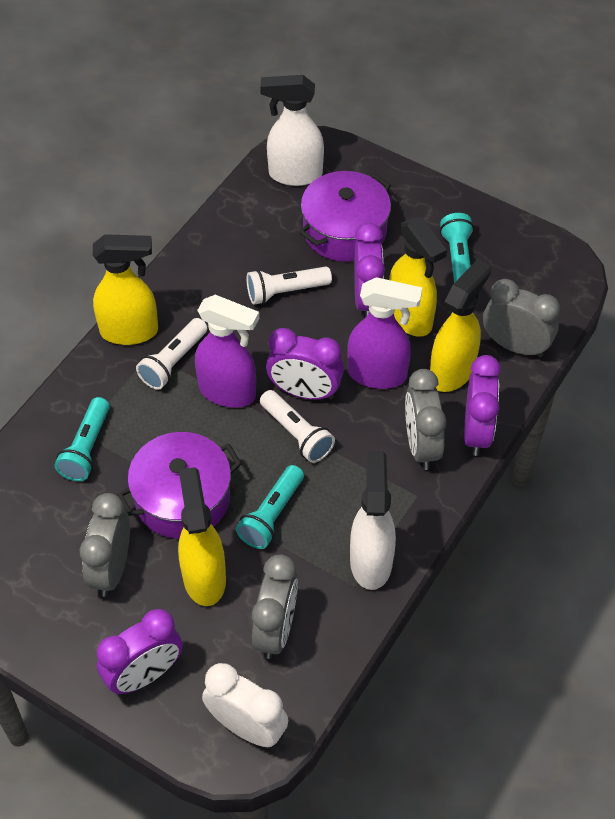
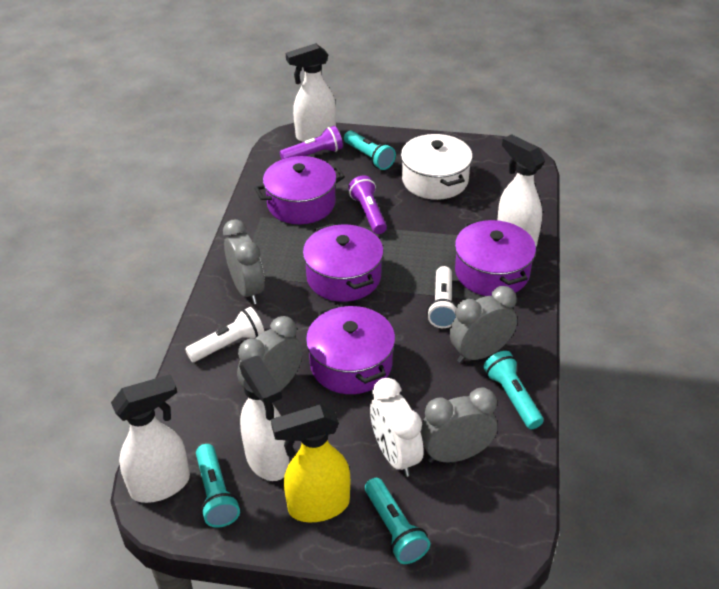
purple clock: 4 -> 0
purple flashlight: 0 -> 2
purple pot: 2 -> 4
purple spray bottle: 2 -> 0
turquoise flashlight: 3 -> 4
white flashlight: 3 -> 2
white pot: 0 -> 1
white spray bottle: 2 -> 4
yellow spray bottle: 4 -> 1

